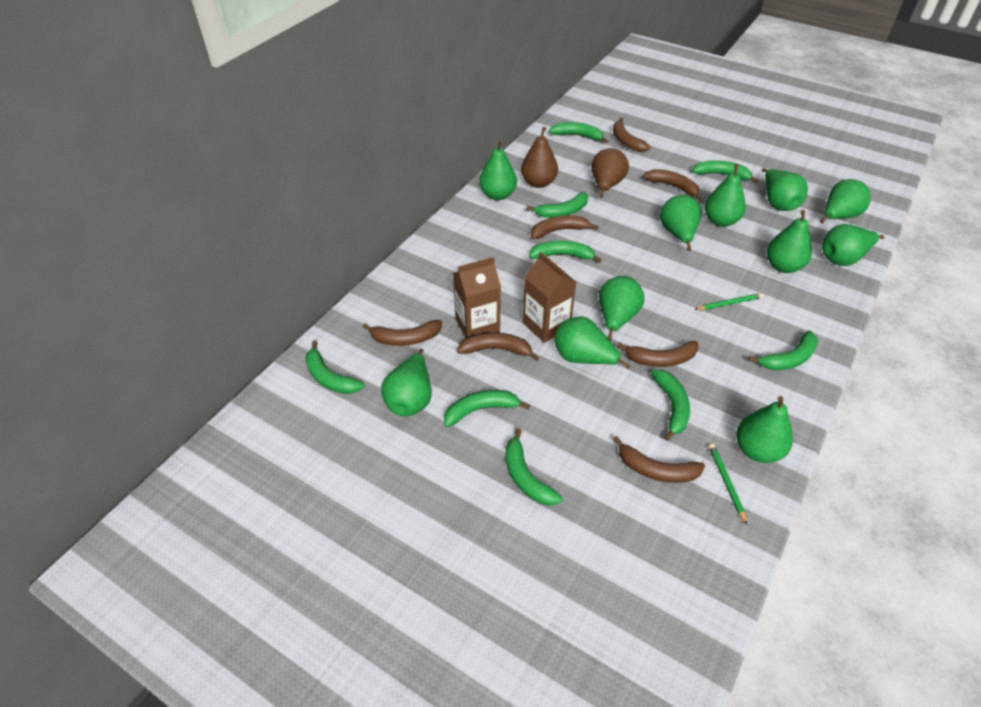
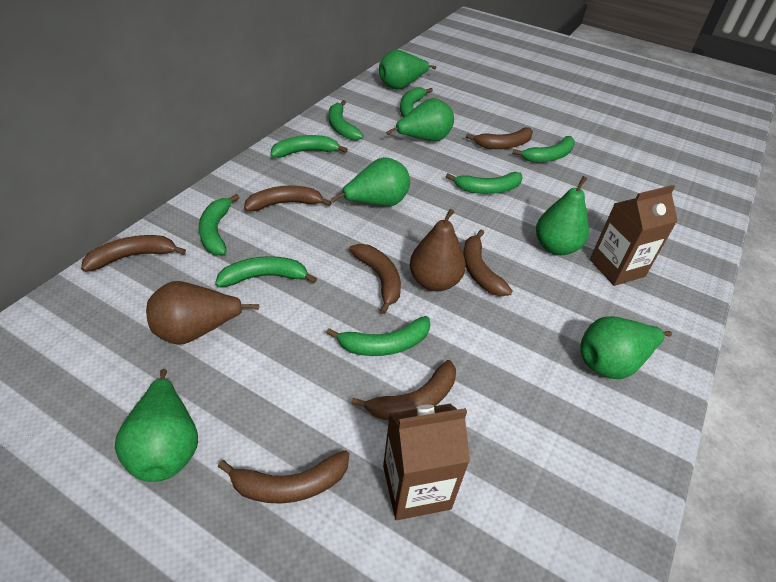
green banana: 9 -> 8
green pear: 11 -> 6
green pencil: 2 -> 0

